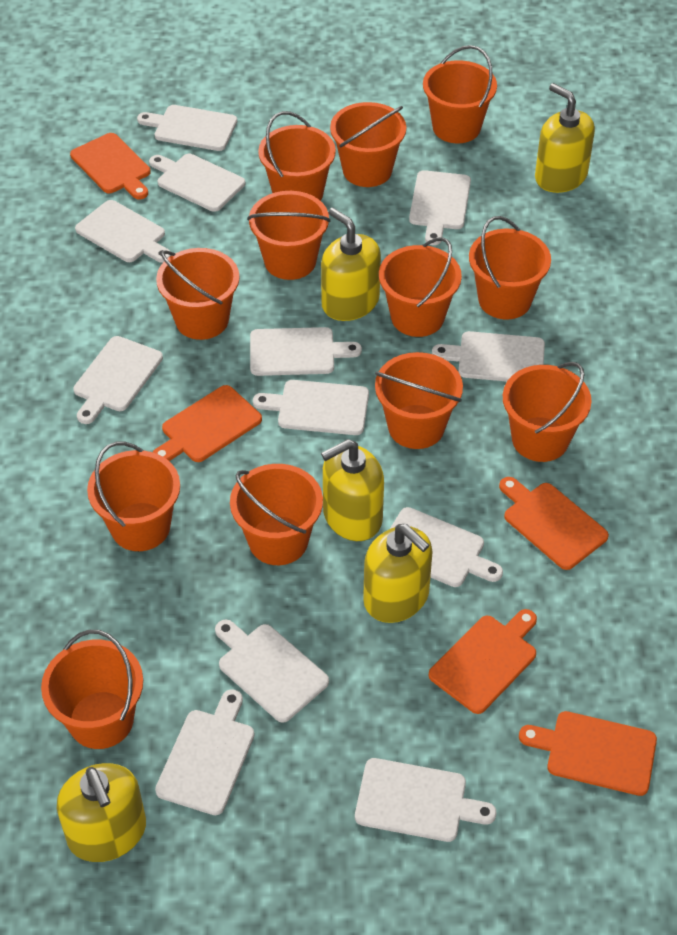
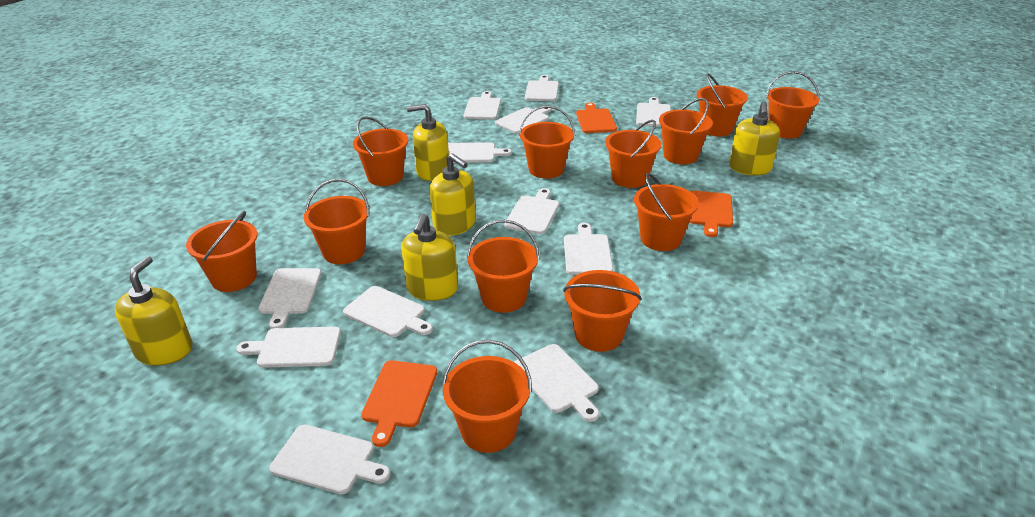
orange cutting board: 5 -> 3

